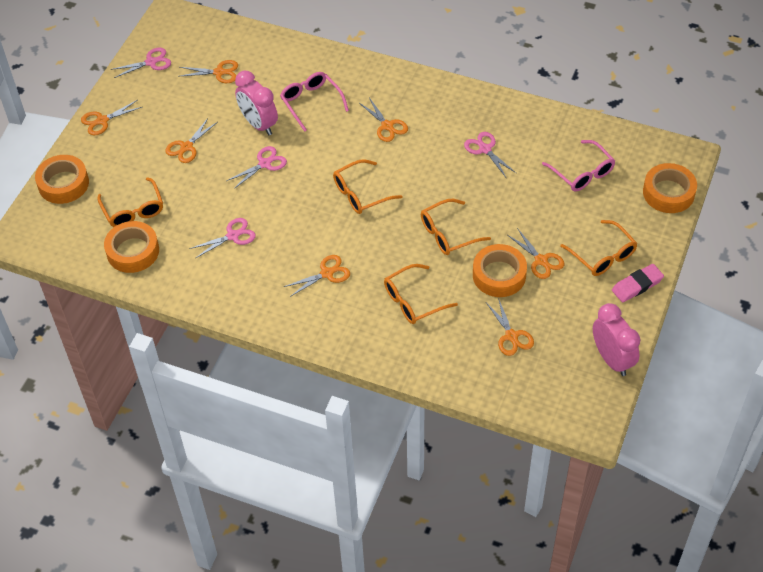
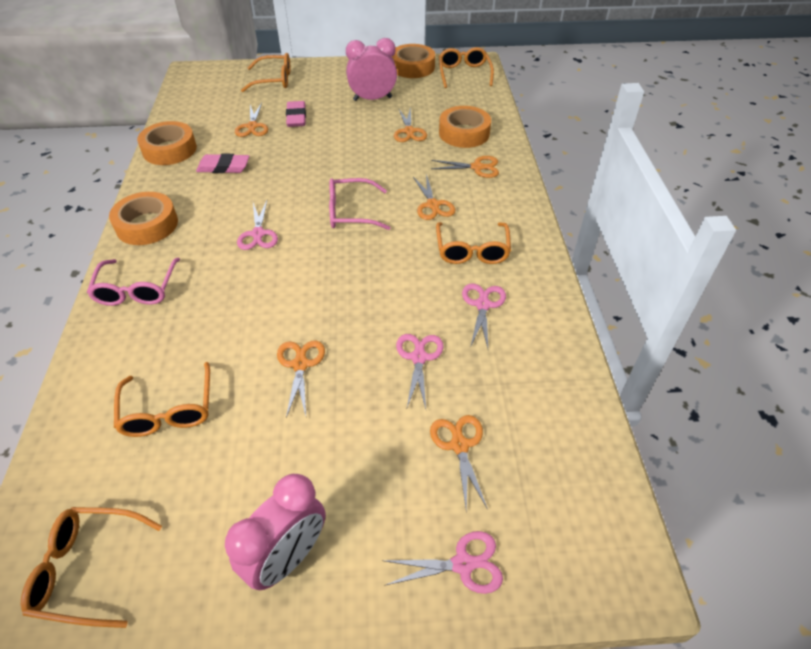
orange scissors: 7 -> 6
pink eraser: 1 -> 2

